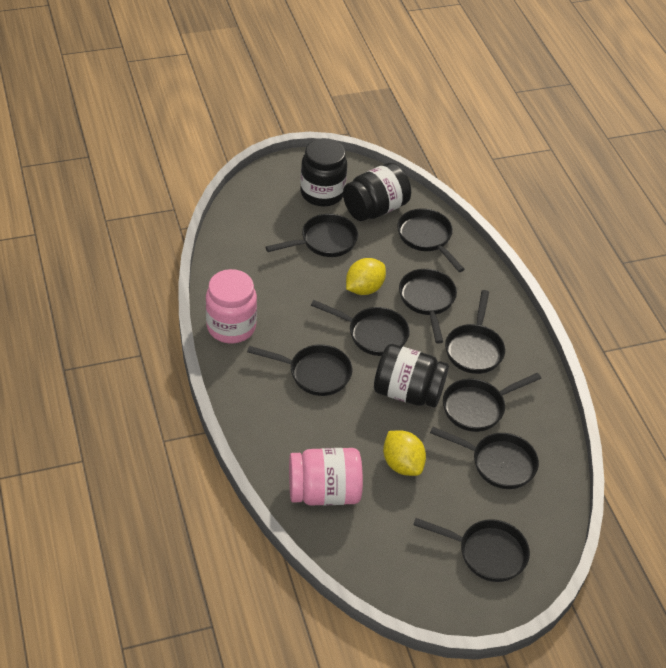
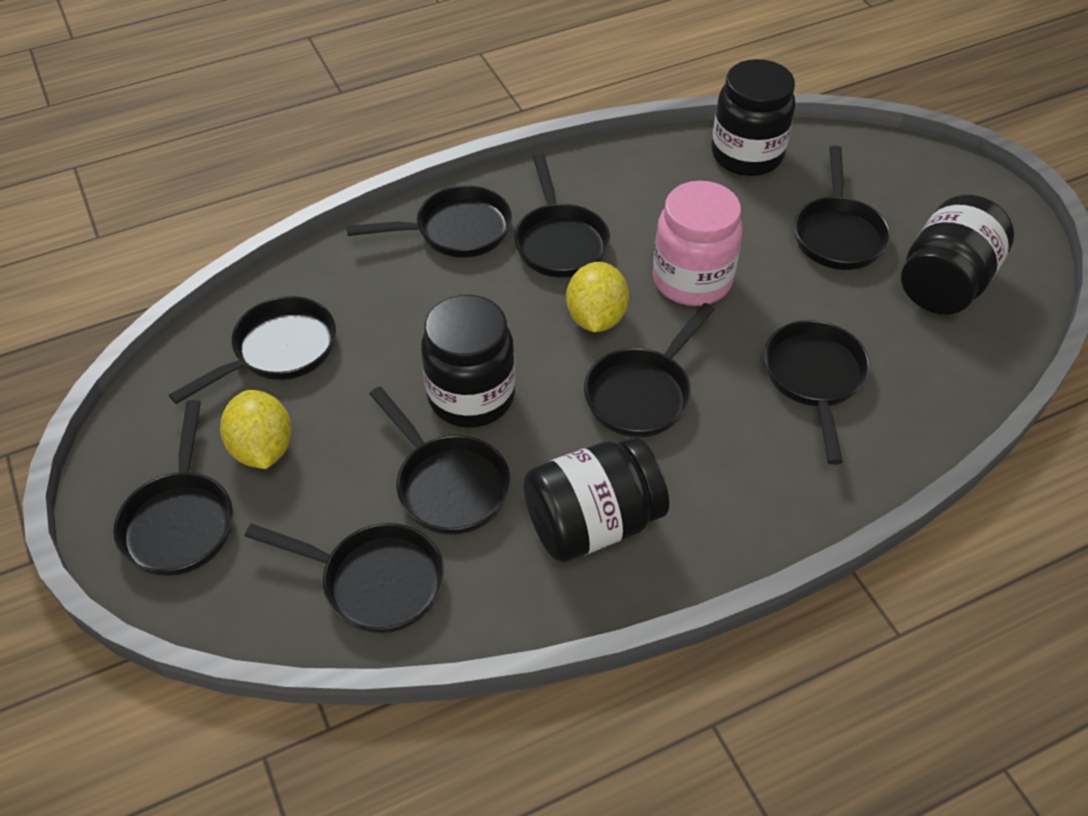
black jar: 3 -> 4
pink jar: 2 -> 1

